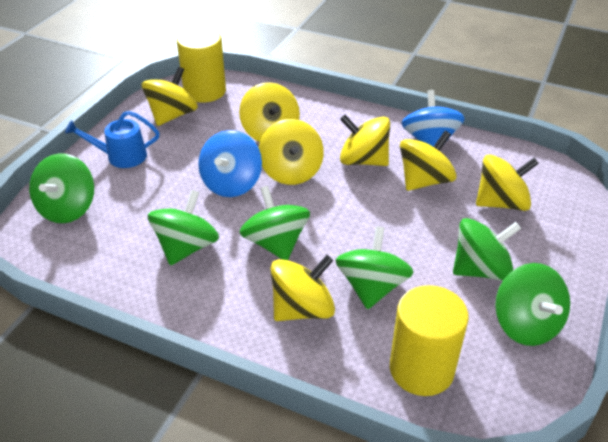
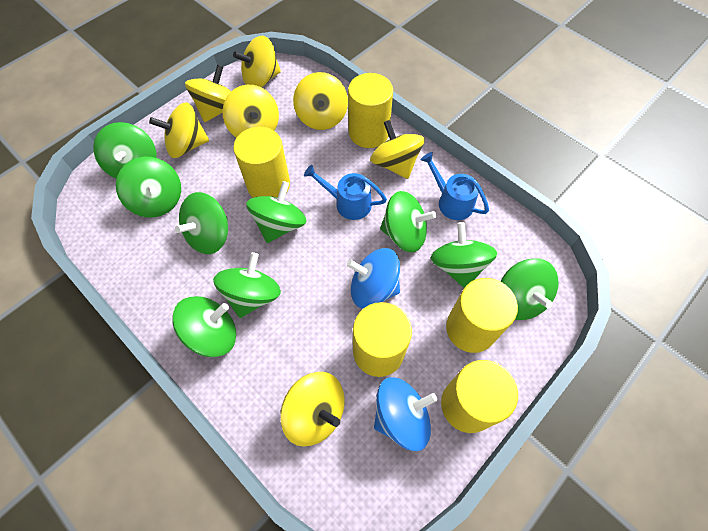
blue watering can: 1 -> 2
green spinning top: 6 -> 9
yellow cylinder: 2 -> 5

